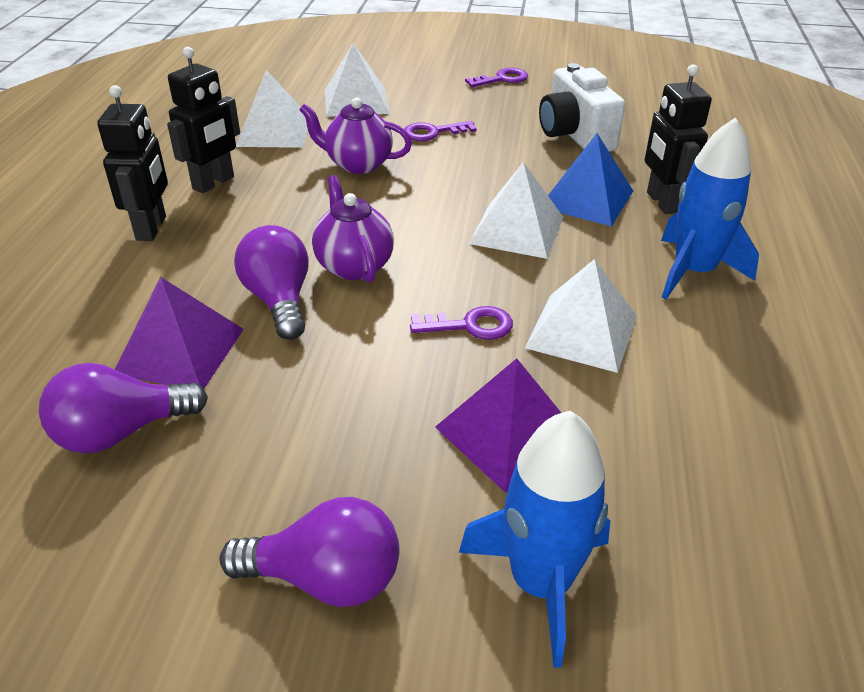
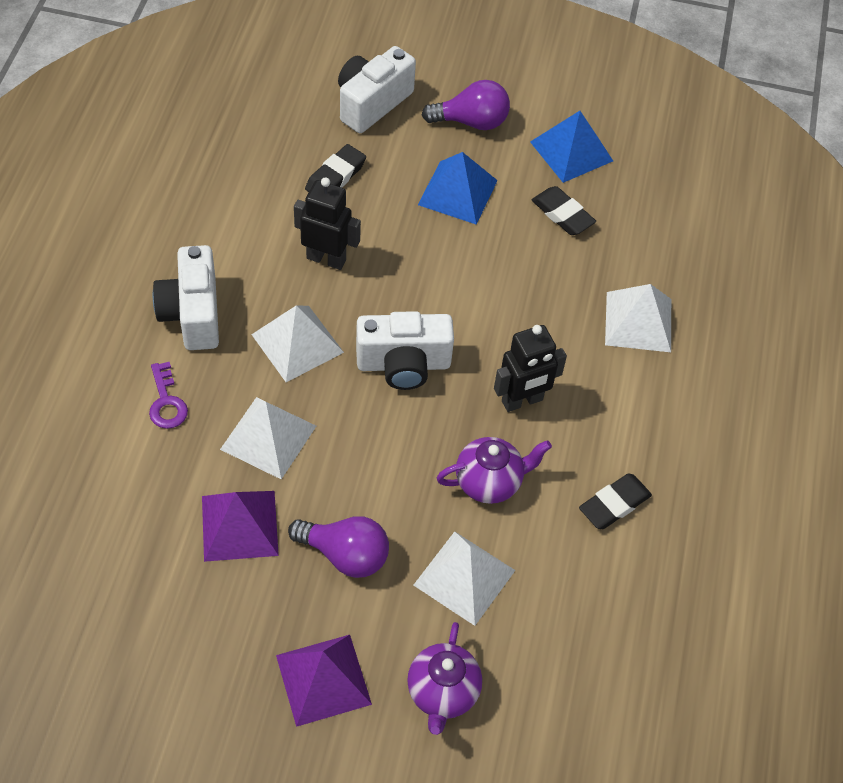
black eraser: 0 -> 3
black robot: 3 -> 2
blue pyramid: 1 -> 2
blue rocket: 2 -> 0
purple key: 3 -> 1
purple light bulb: 3 -> 2
white camera: 1 -> 3

